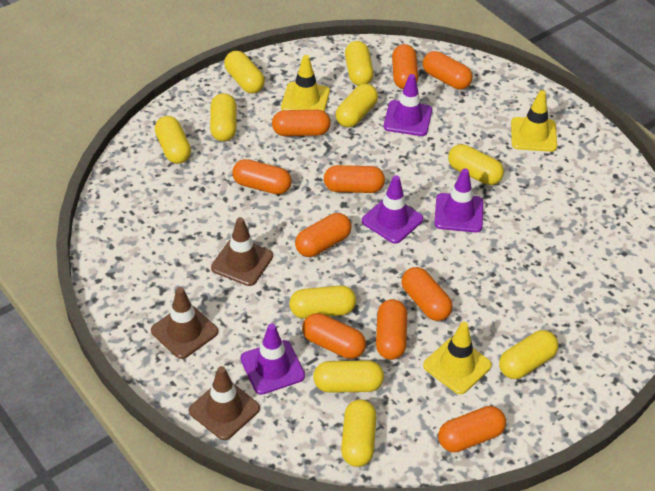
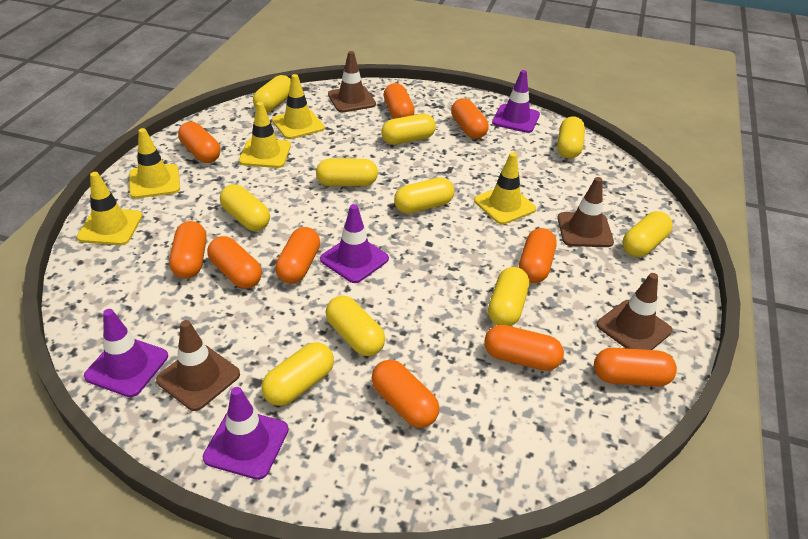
brown traffic cone: 3 -> 4
yellow traffic cone: 3 -> 5

